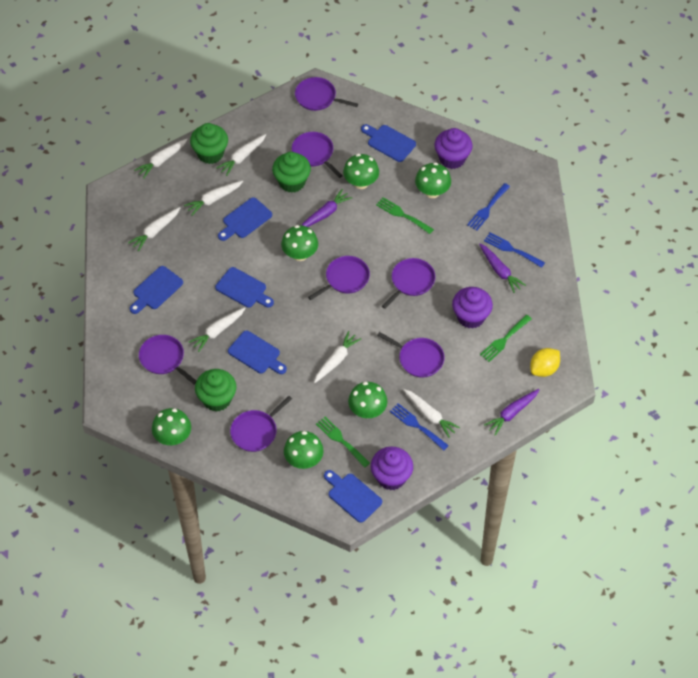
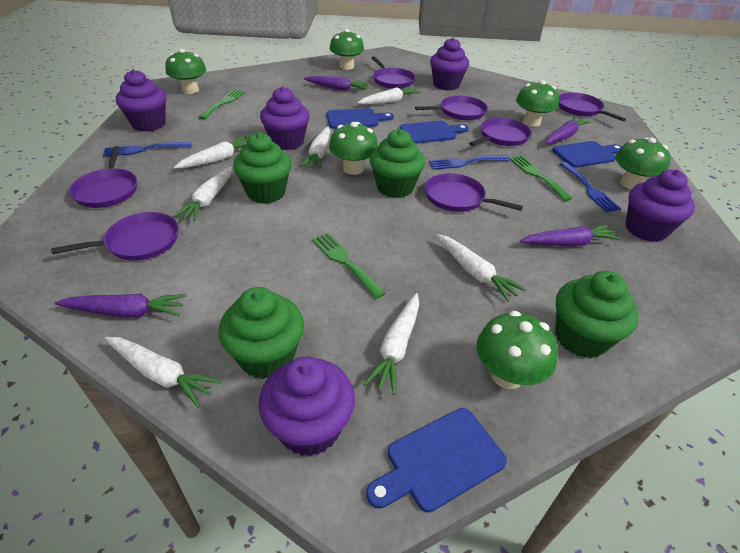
blue cutting board: 6 -> 4
green cupcake: 3 -> 4
purple carrot: 3 -> 4
purple cupcake: 3 -> 5
yellow lemon: 1 -> 0

